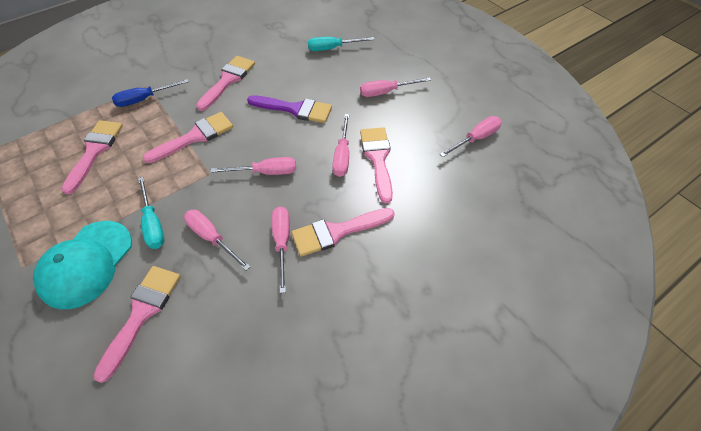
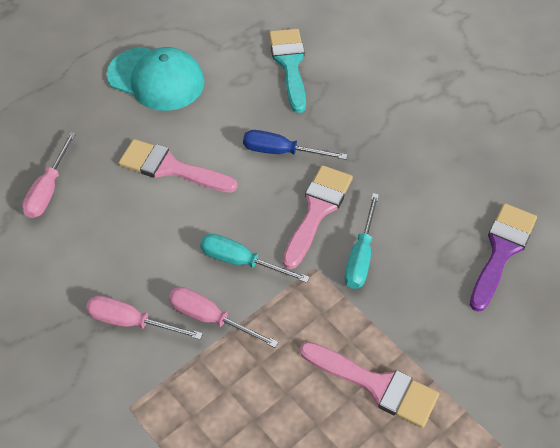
pink brush: 6 -> 3
pink screwdriver: 6 -> 3
turquoise brush: 0 -> 1

